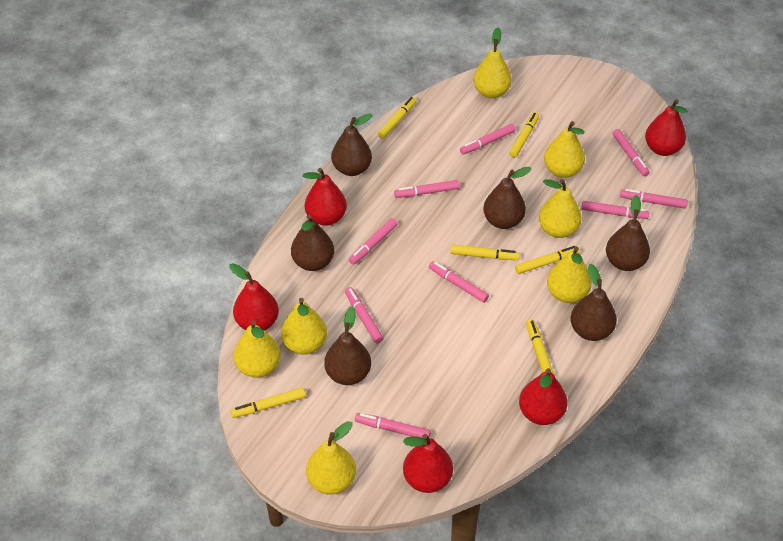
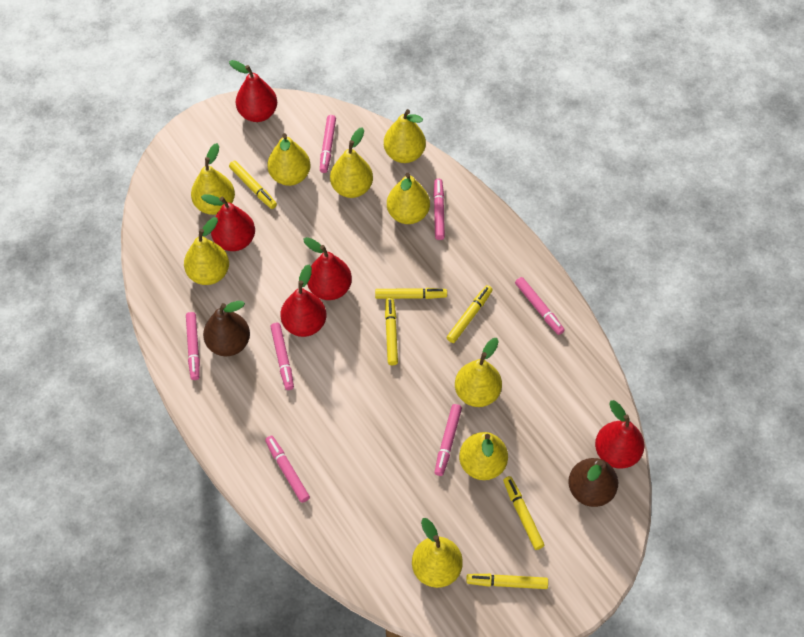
brown pear: 6 -> 2
pink marker: 9 -> 7
yellow pear: 7 -> 9

